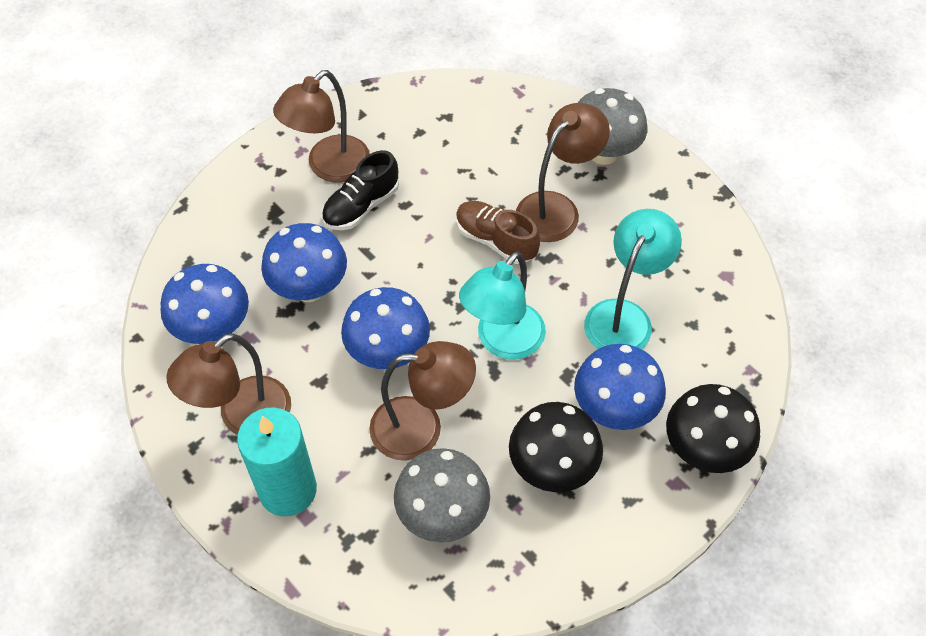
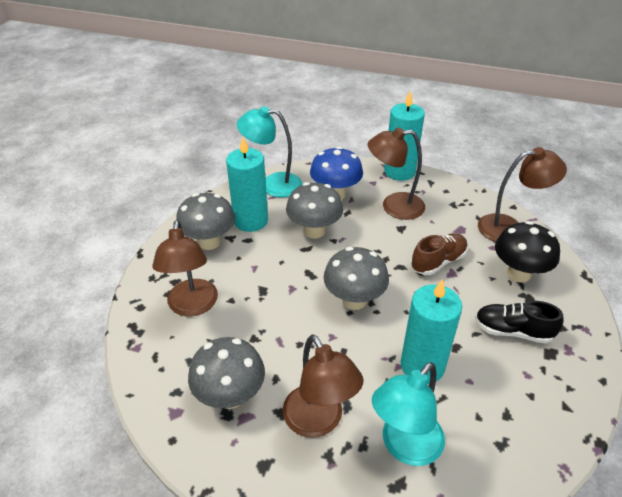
black mushroom: 2 -> 1
blue mushroom: 4 -> 1
grey mushroom: 2 -> 4
turquoise candle: 1 -> 3

